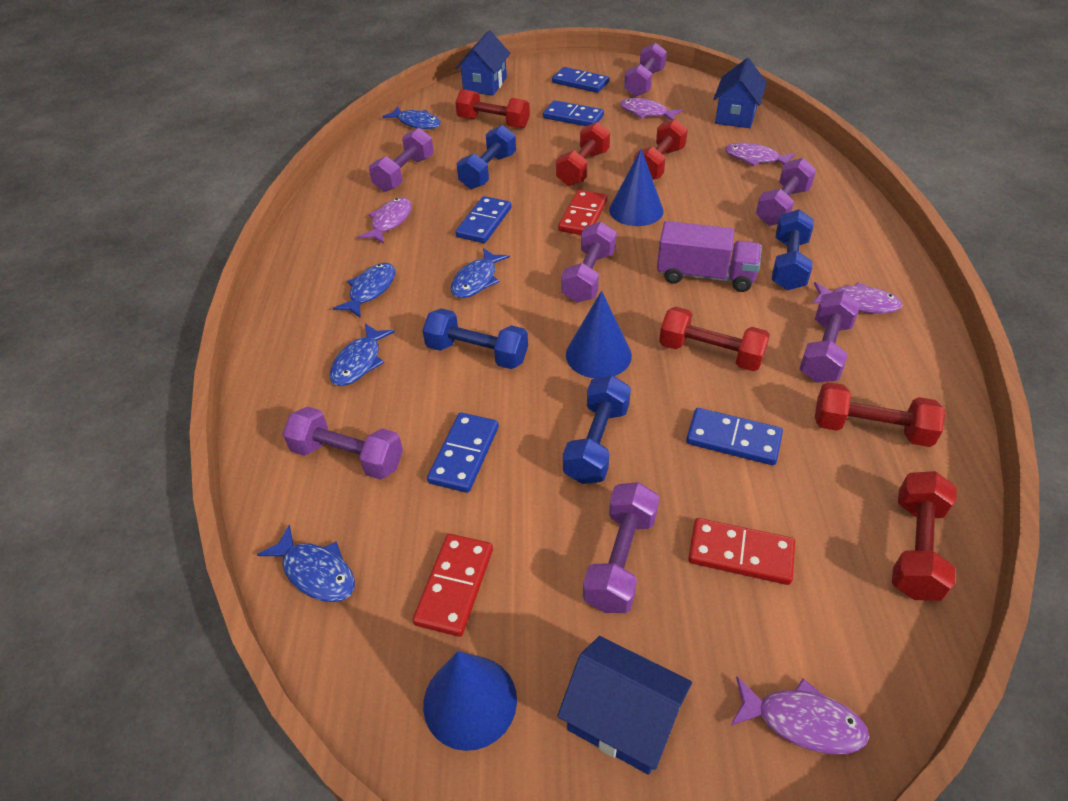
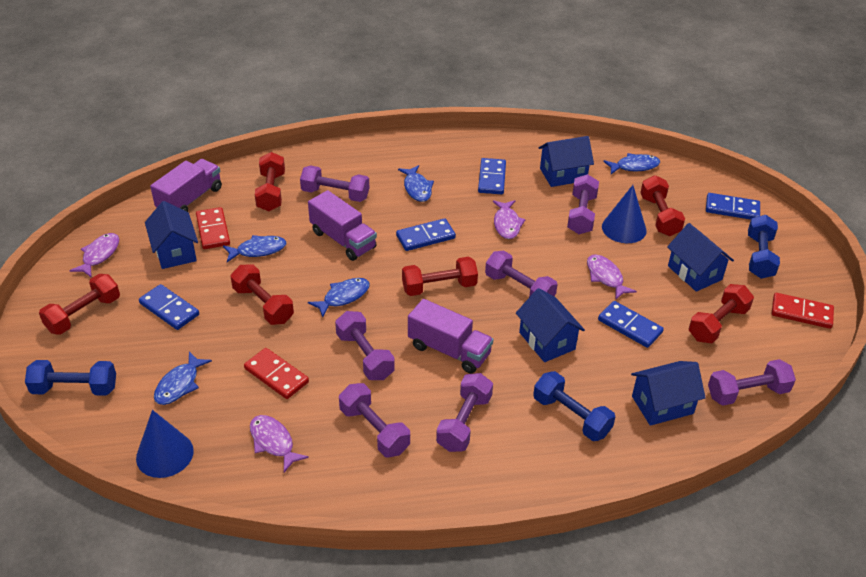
blue cone: 3 -> 2
blue dumbbell: 4 -> 3
blue house: 3 -> 5
purple fish: 5 -> 4
purple truck: 1 -> 3

